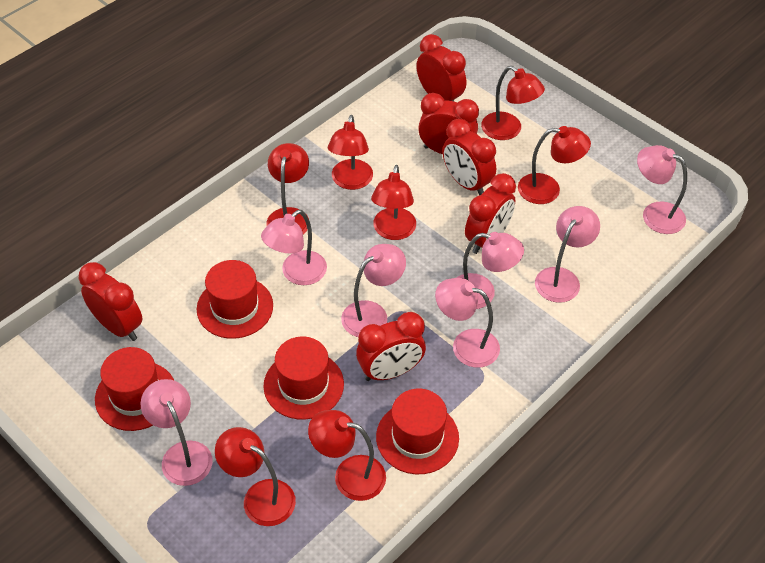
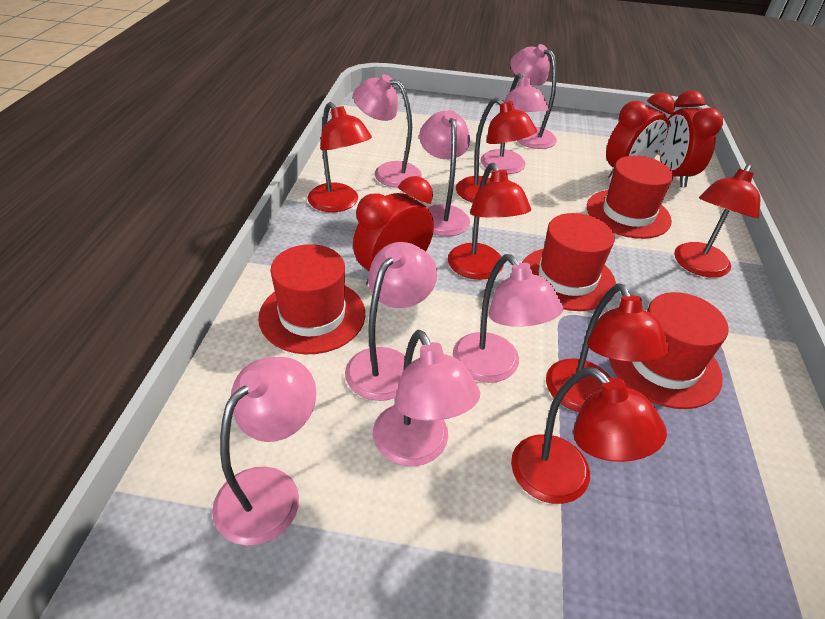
pink lamp: 7 -> 8
red clock: 6 -> 3
red lamp: 7 -> 6

